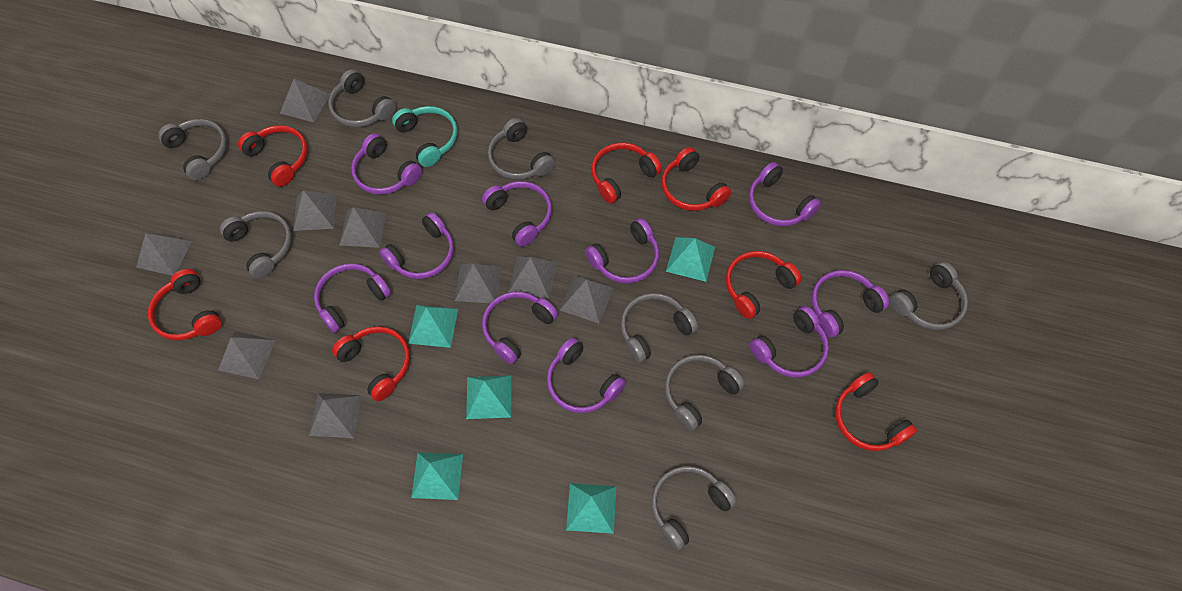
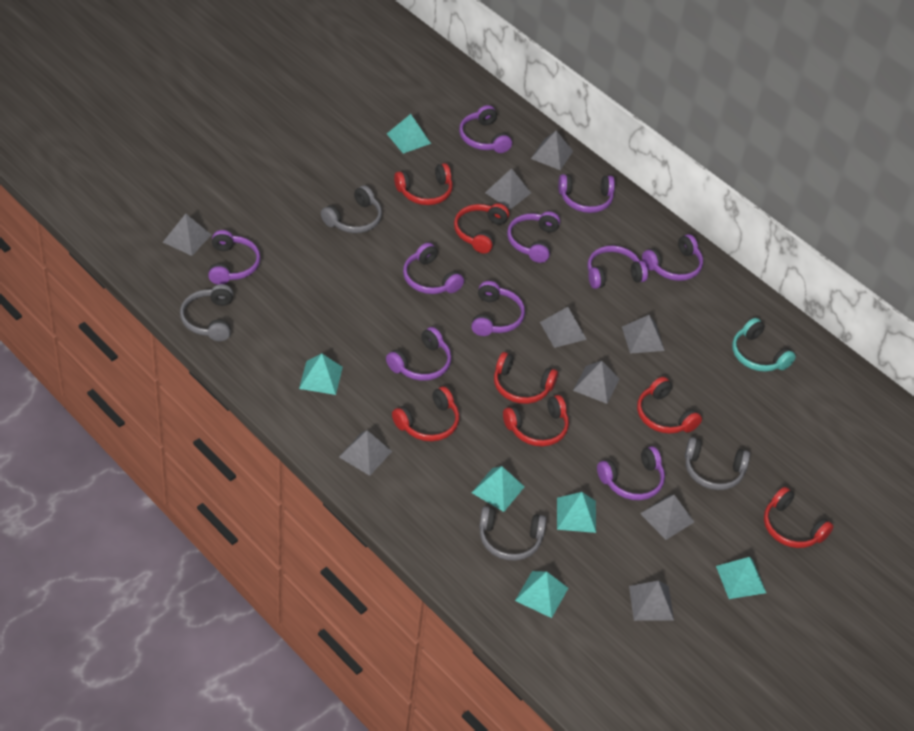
grey headphones: 8 -> 4
turquoise pyramid: 5 -> 6

